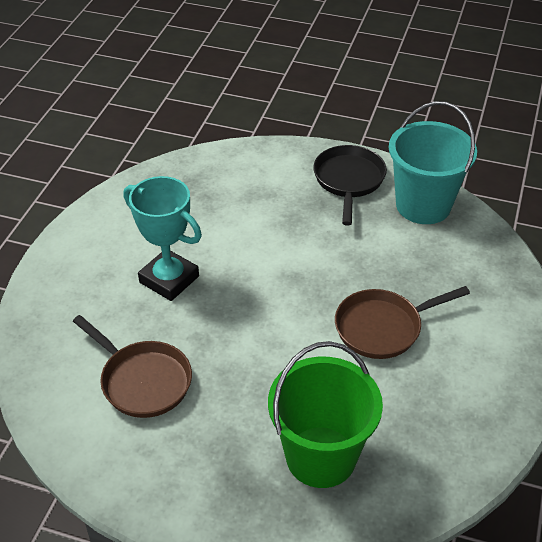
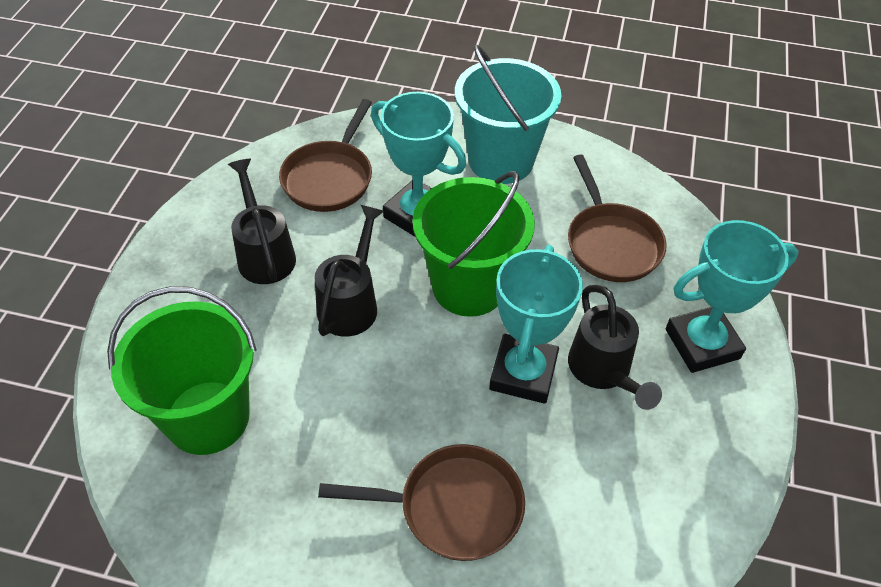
black pan: 1 -> 0
black watering can: 0 -> 3
brown pan: 2 -> 3
green bucket: 1 -> 2
turquoise trophy: 1 -> 3

